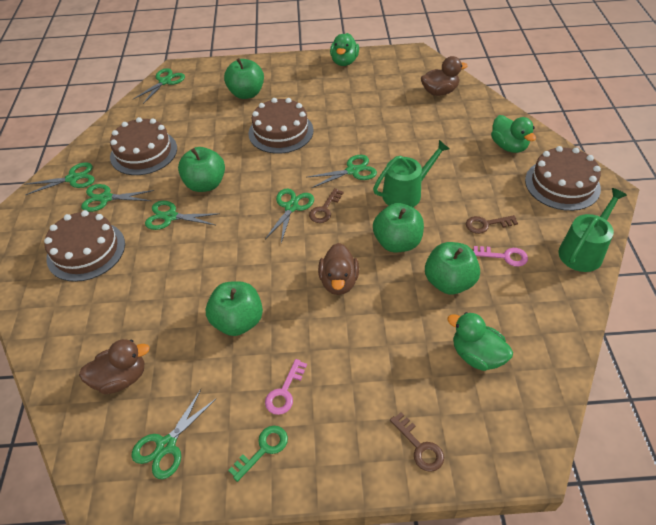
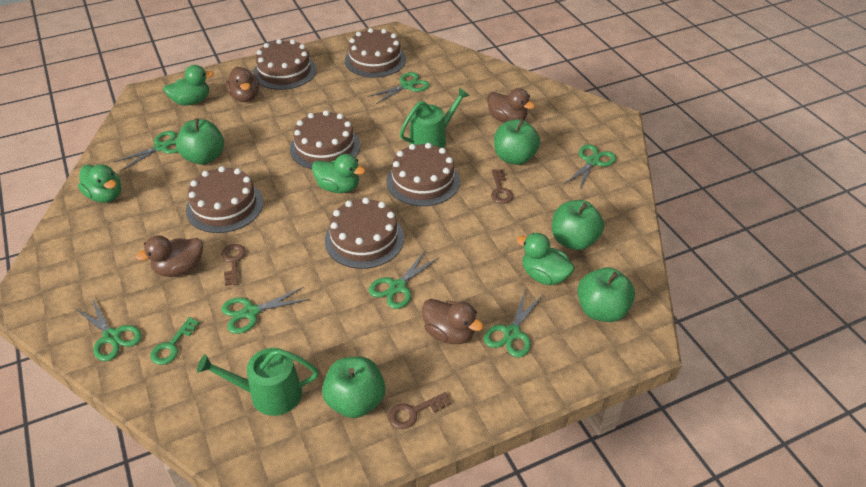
brown cake: 4 -> 6
brown duck: 3 -> 4
green duck: 3 -> 4
pink key: 2 -> 0

